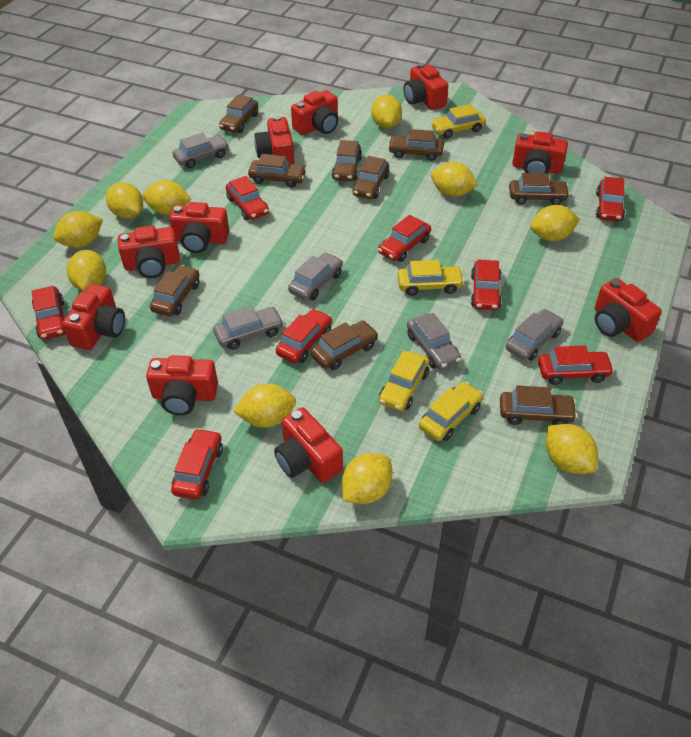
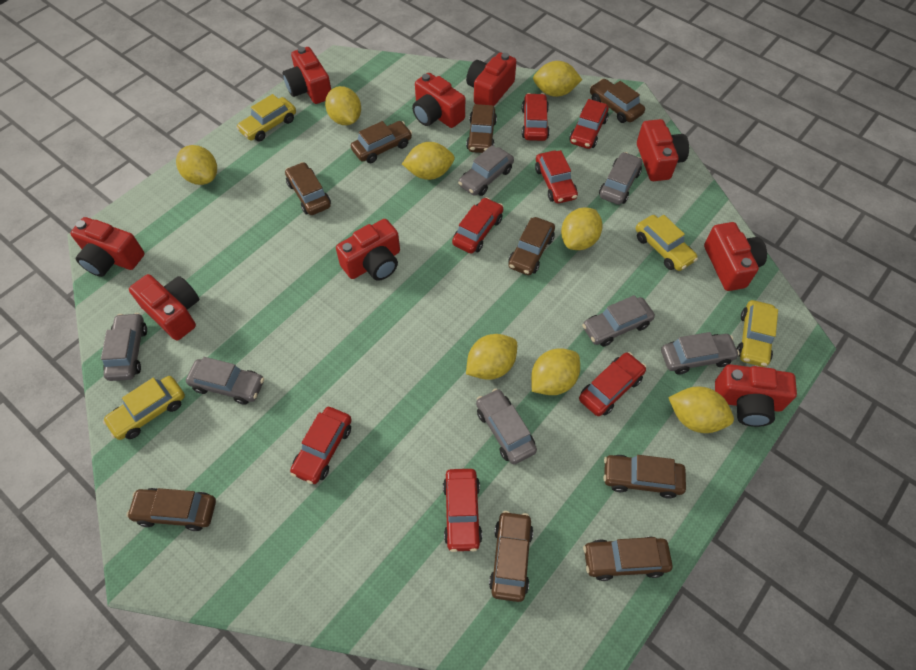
grey car: 5 -> 7
red camera: 10 -> 9
red car: 8 -> 7
yellow lemon: 10 -> 8

